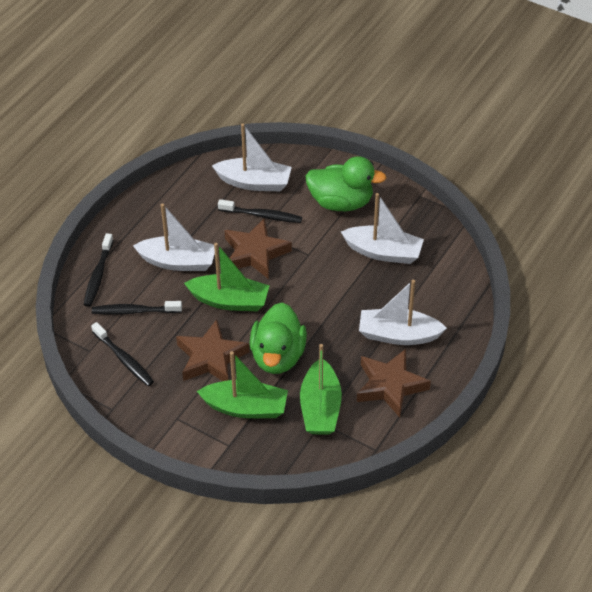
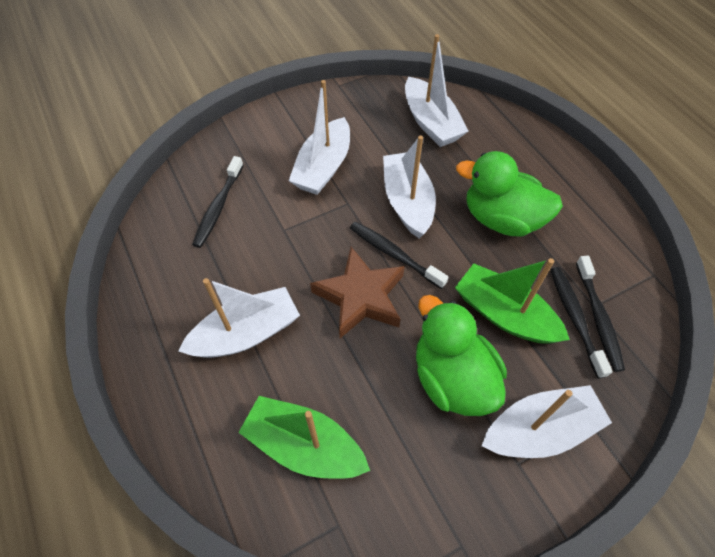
brown star: 3 -> 1
green boat: 3 -> 2
white boat: 4 -> 5

